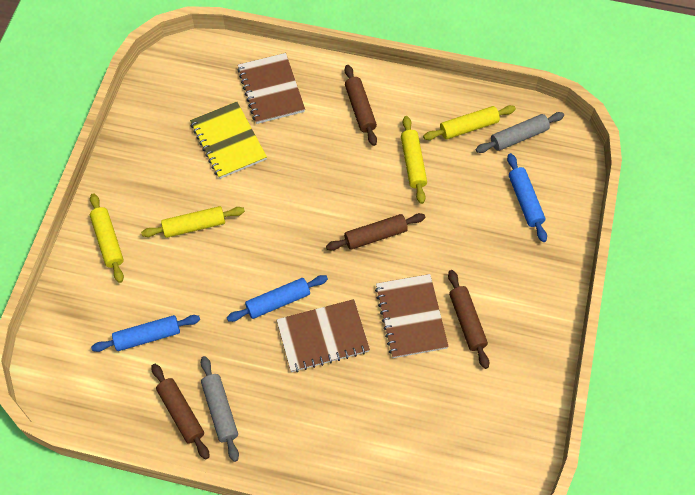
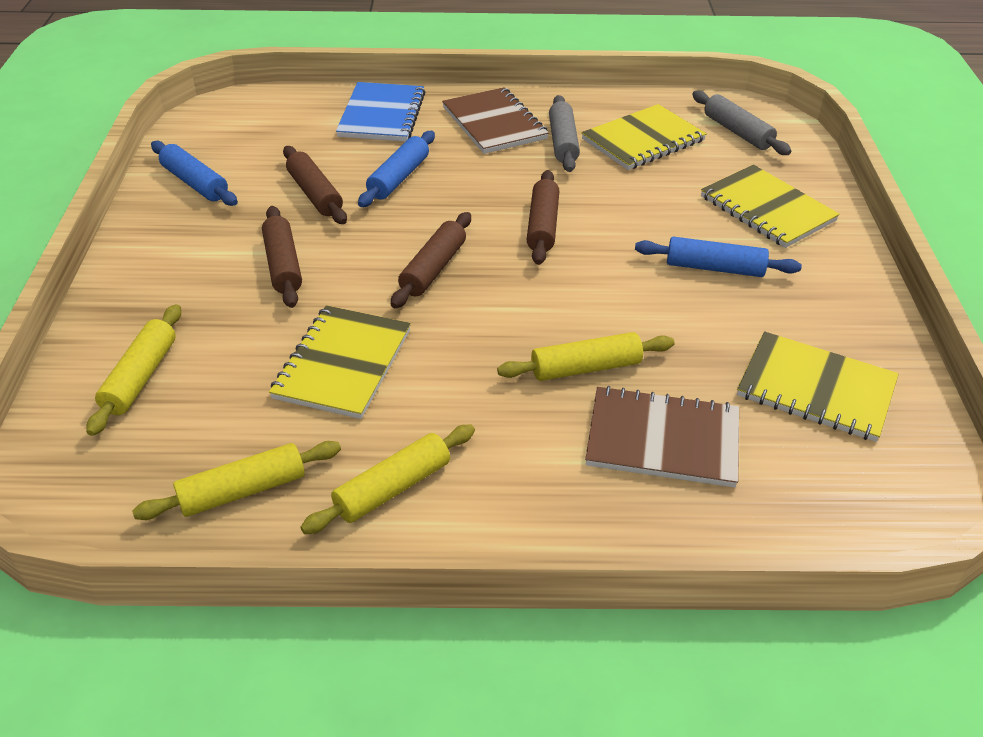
blue notebook: 0 -> 1
brown notebook: 3 -> 2
yellow notebook: 1 -> 4

